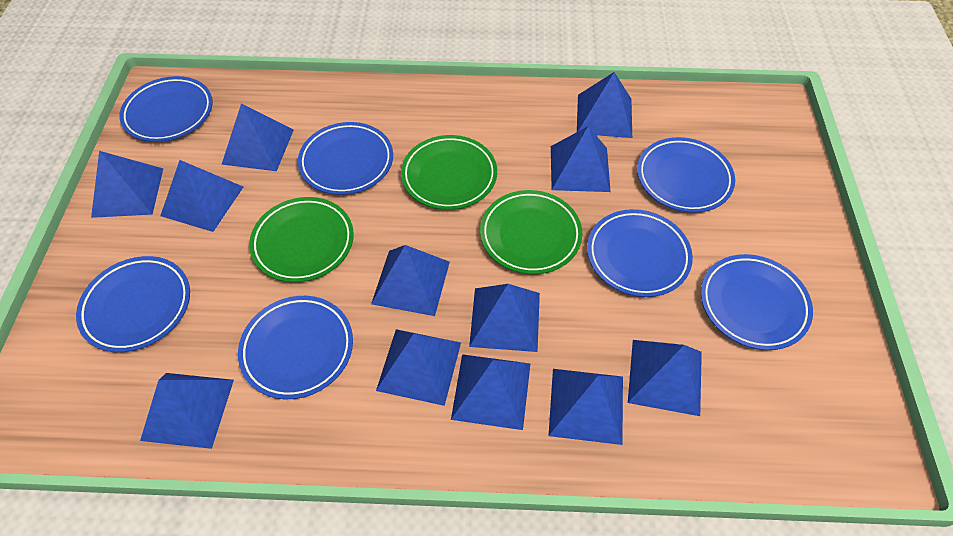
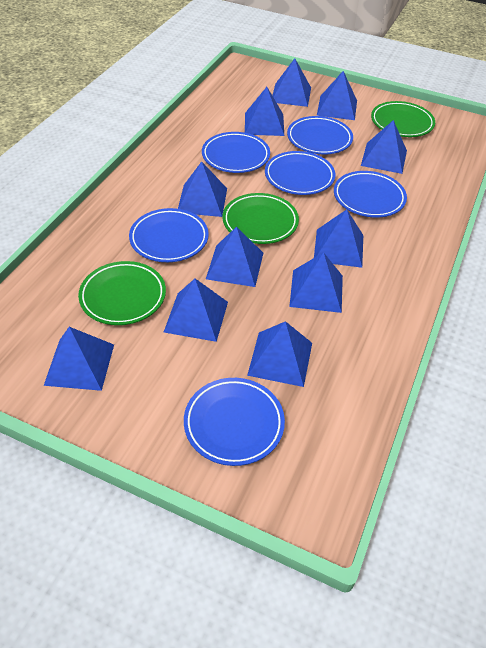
blue plate: 7 -> 6
blue pyramid: 12 -> 11

